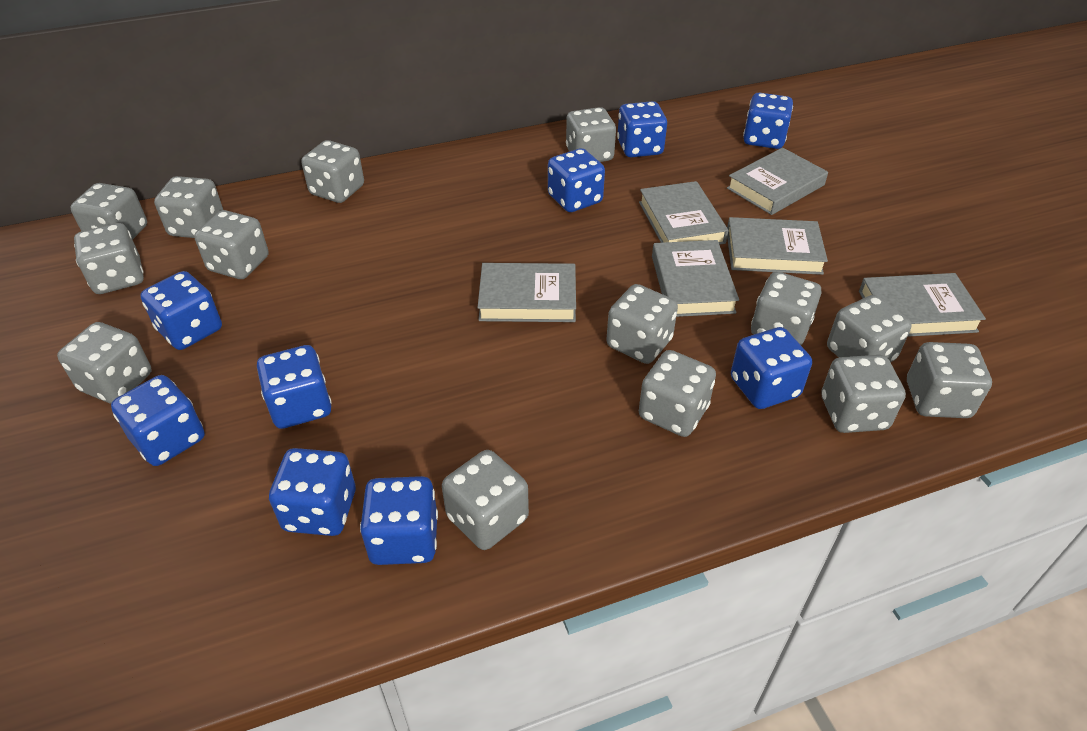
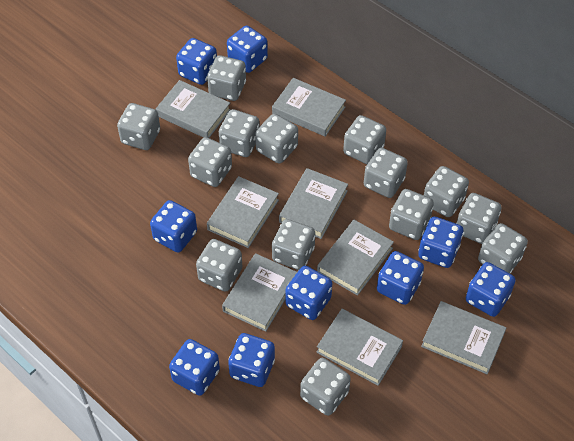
grey book: 6 -> 8

